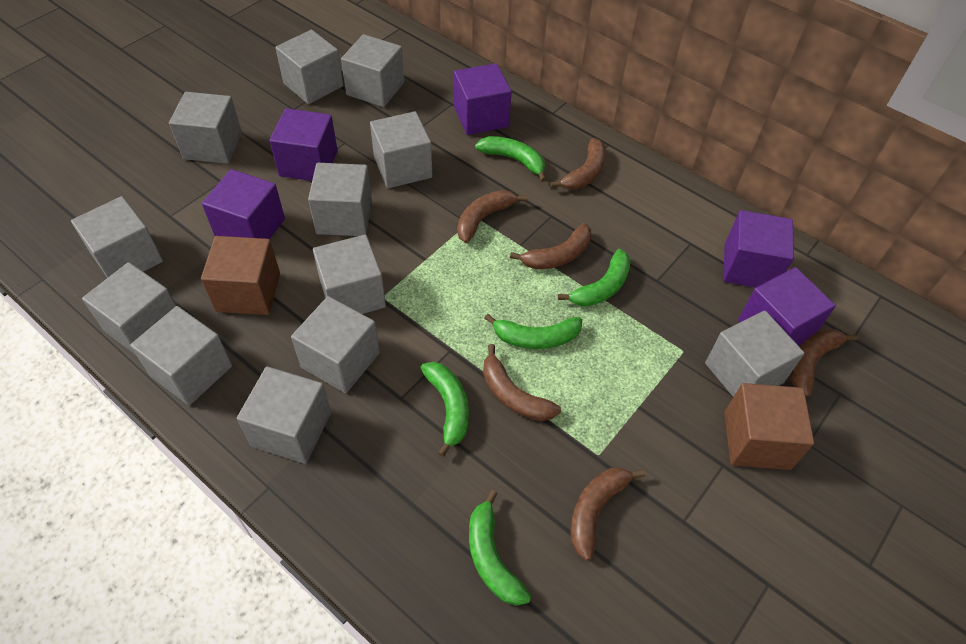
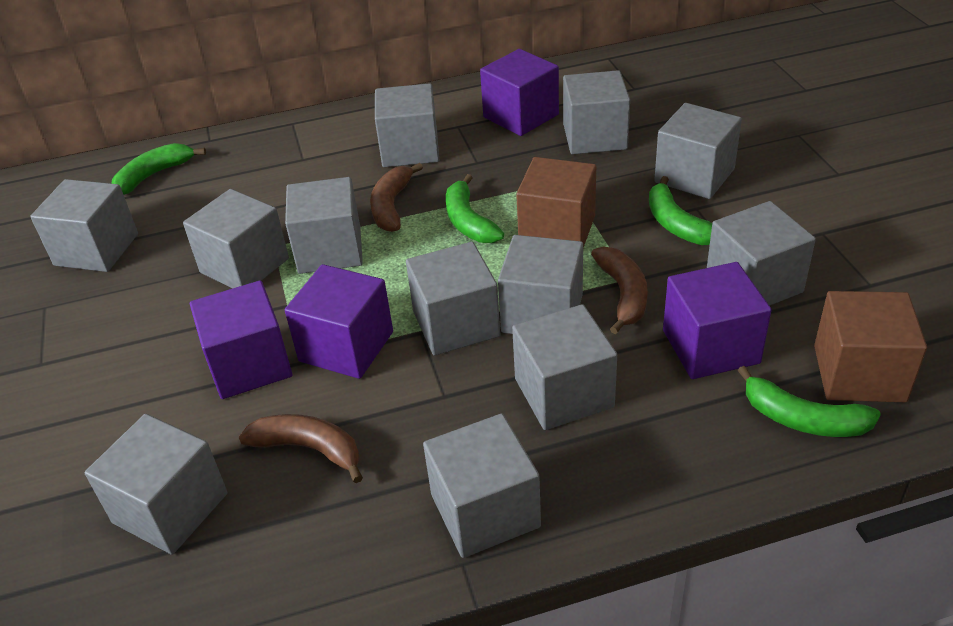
brown banana: 6 -> 3
green banana: 5 -> 4
purple cube: 5 -> 4

